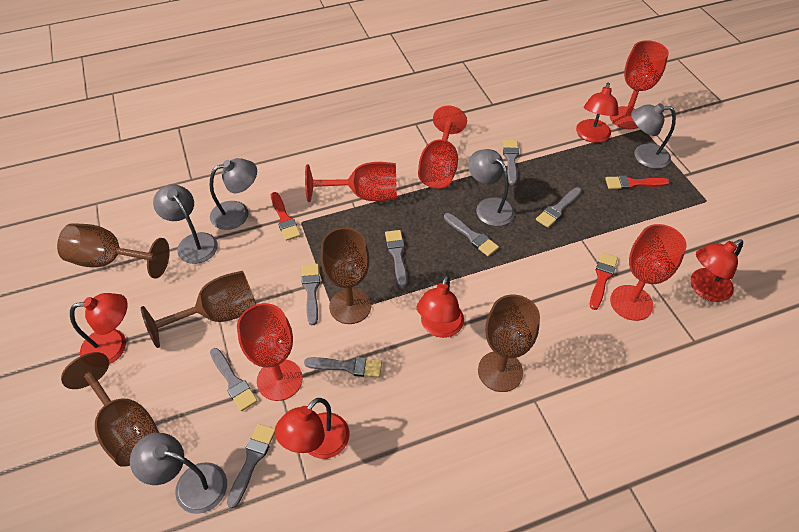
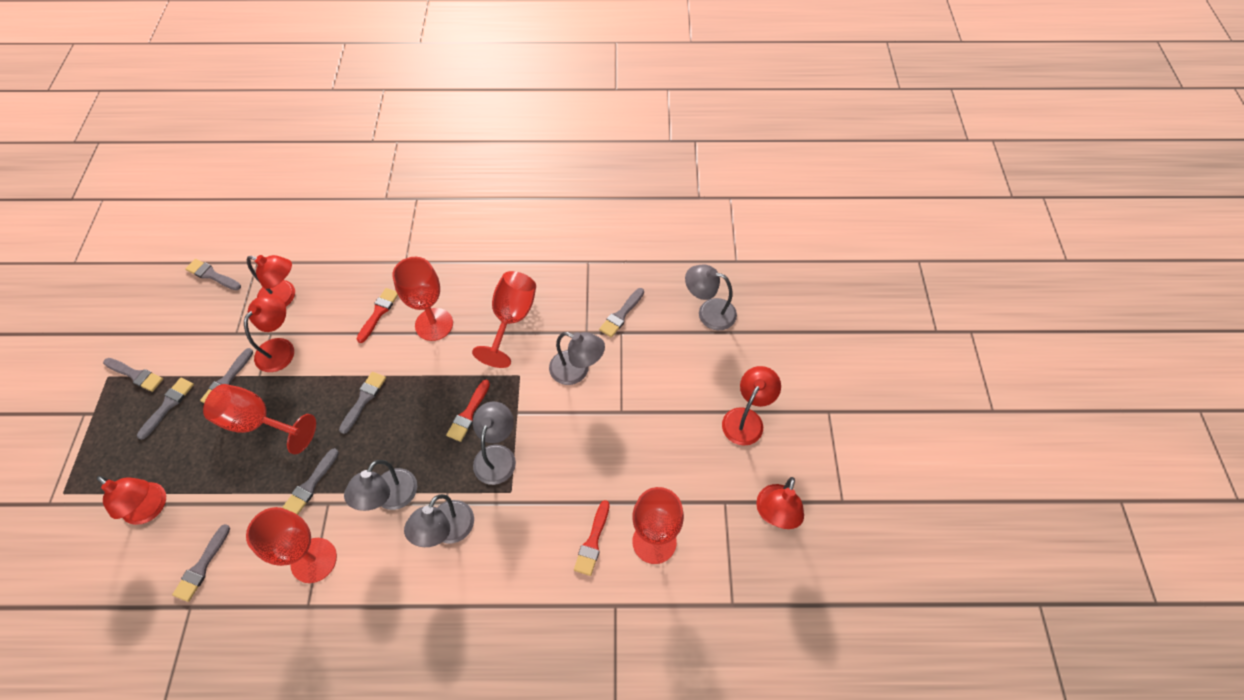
brown goblet: 5 -> 0

